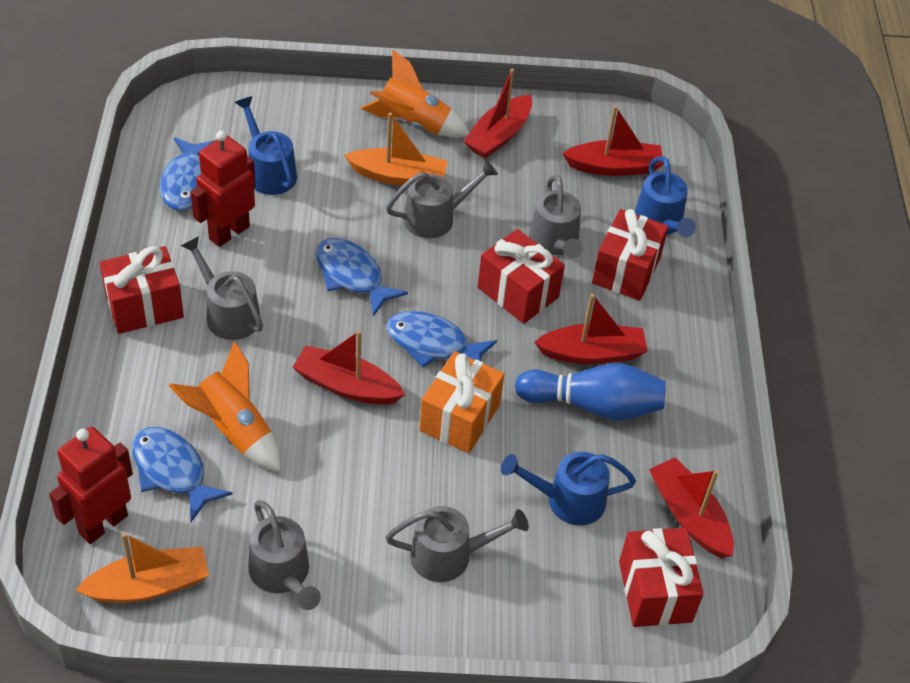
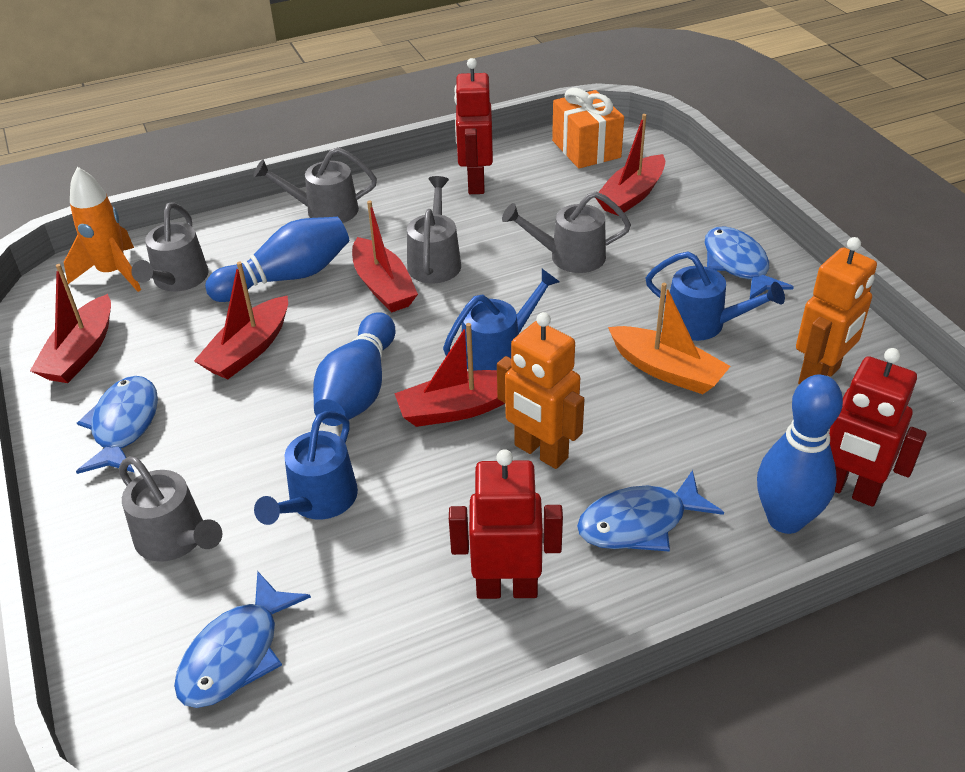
blue bowling pin: 1 -> 3
orange boat: 2 -> 1
orange robot: 0 -> 2
orange rocket: 2 -> 1
red gift: 4 -> 0
red robot: 2 -> 3

